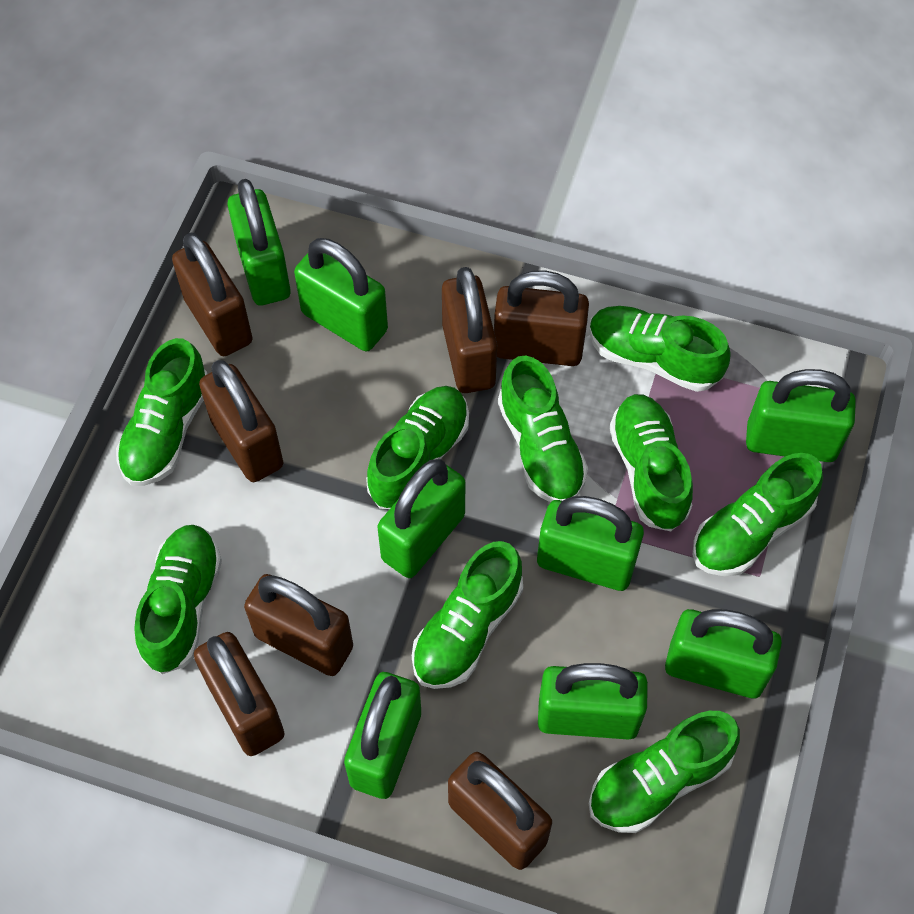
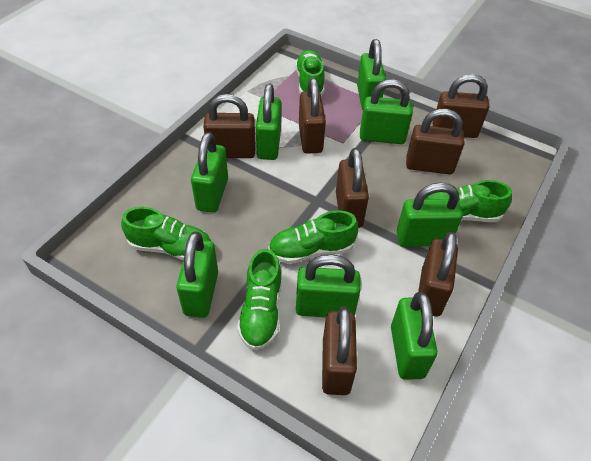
green shoe: 9 -> 5

